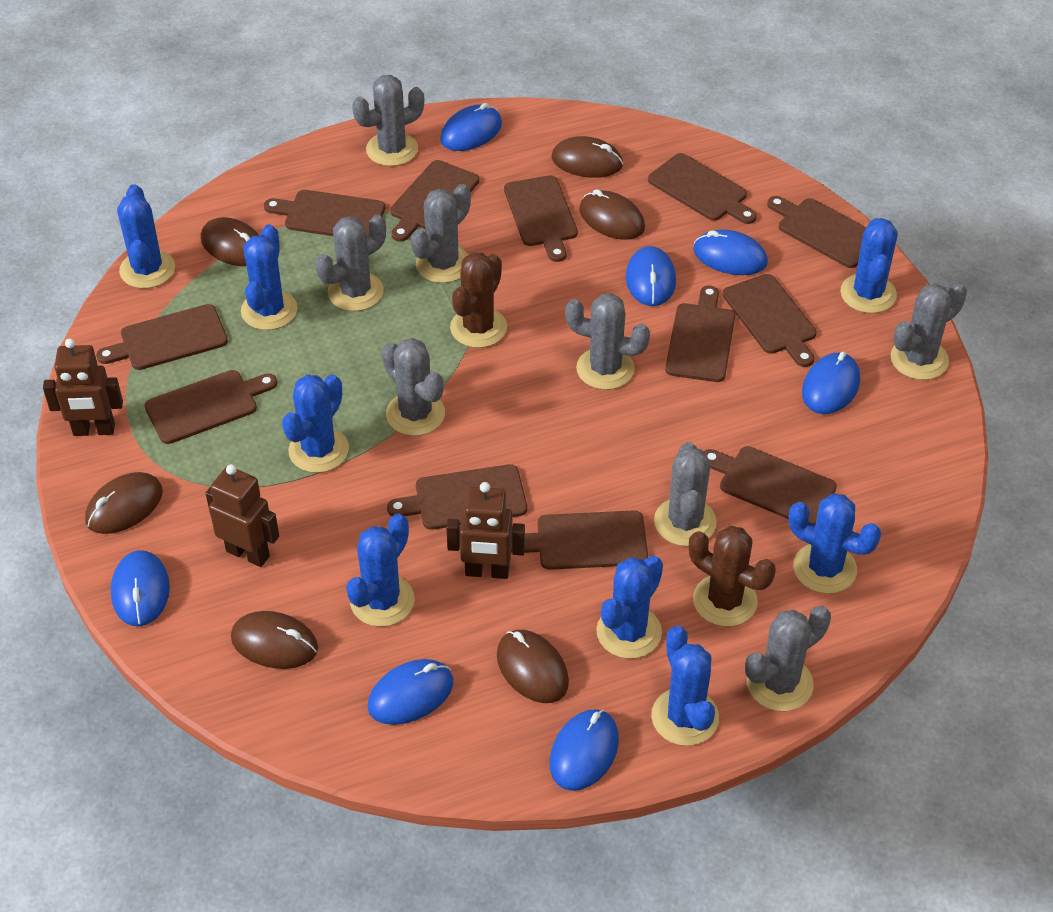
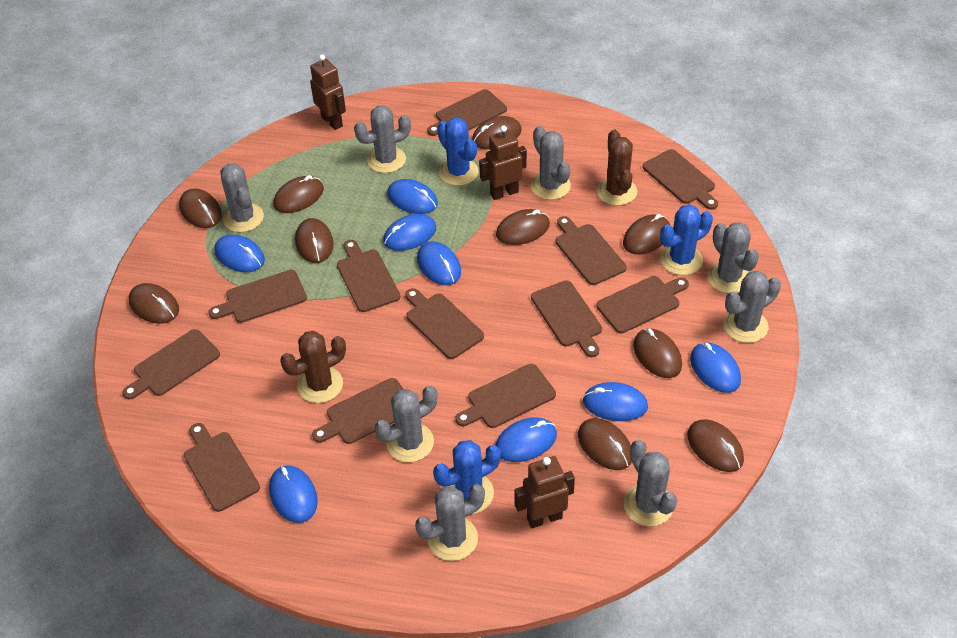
blue cactus: 8 -> 3
blue mouse: 7 -> 8
brown mouse: 6 -> 10

